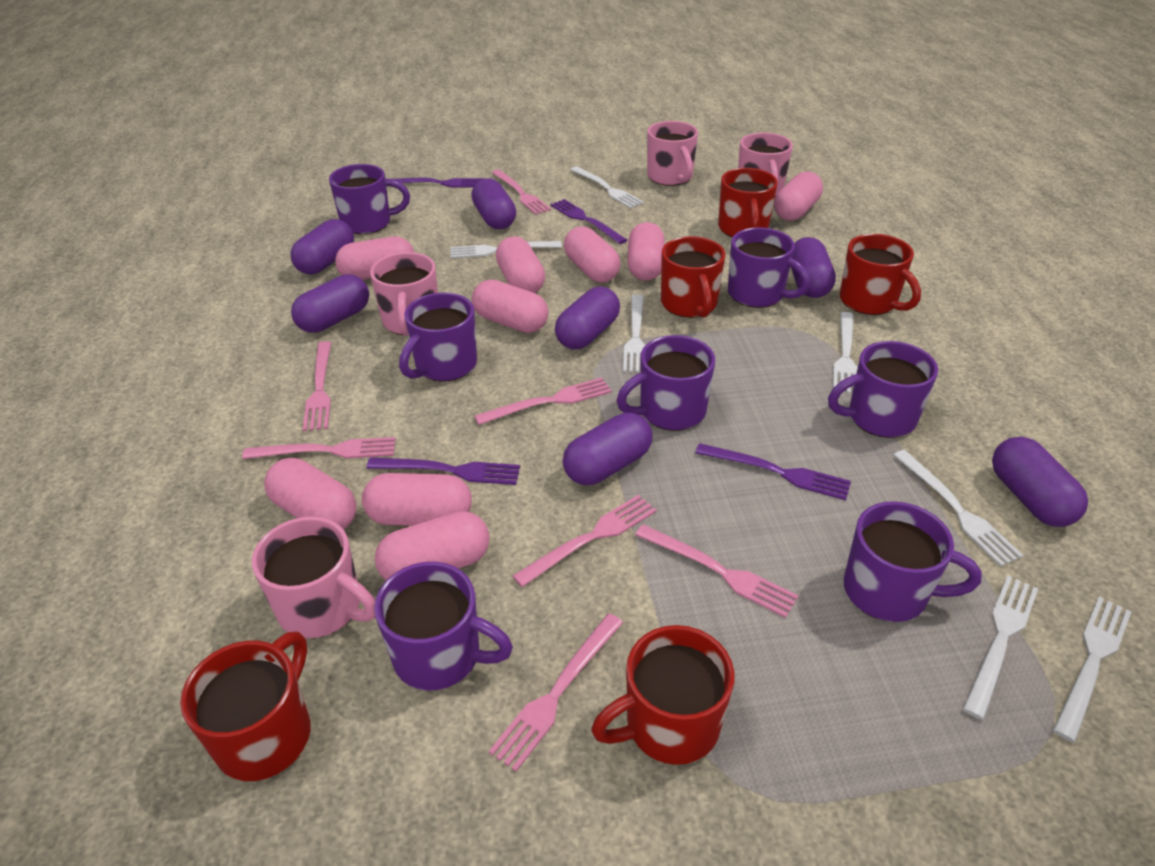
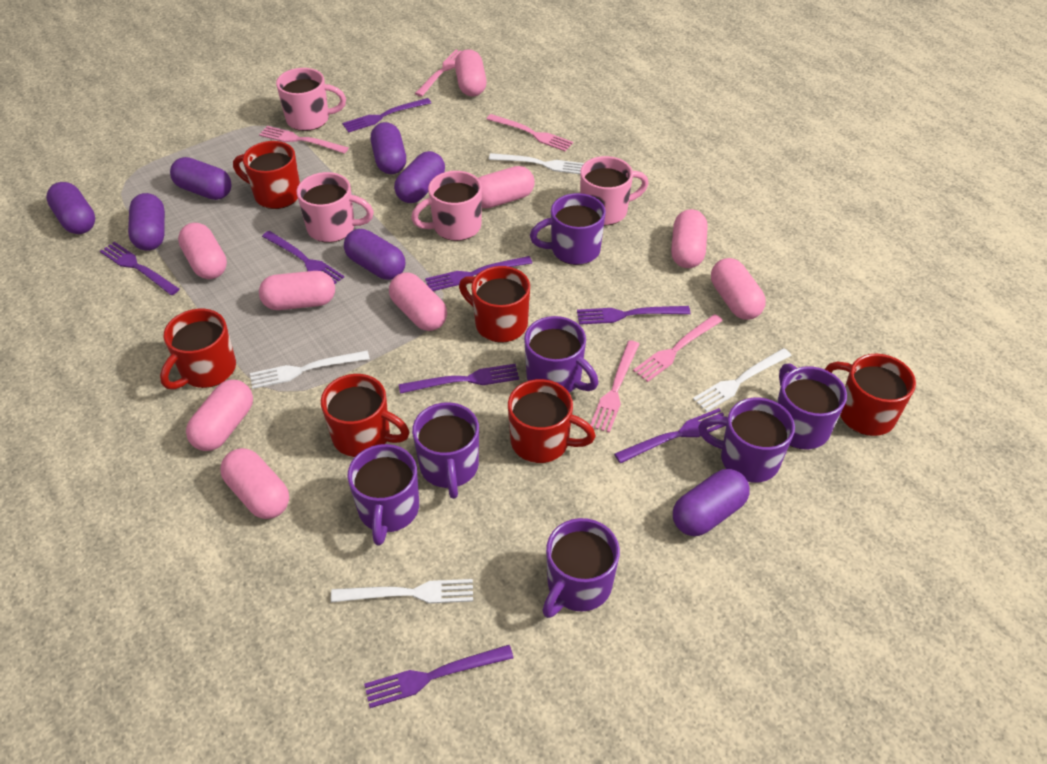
pink fork: 7 -> 5
purple fork: 4 -> 8
red mug: 5 -> 6
white fork: 7 -> 4

